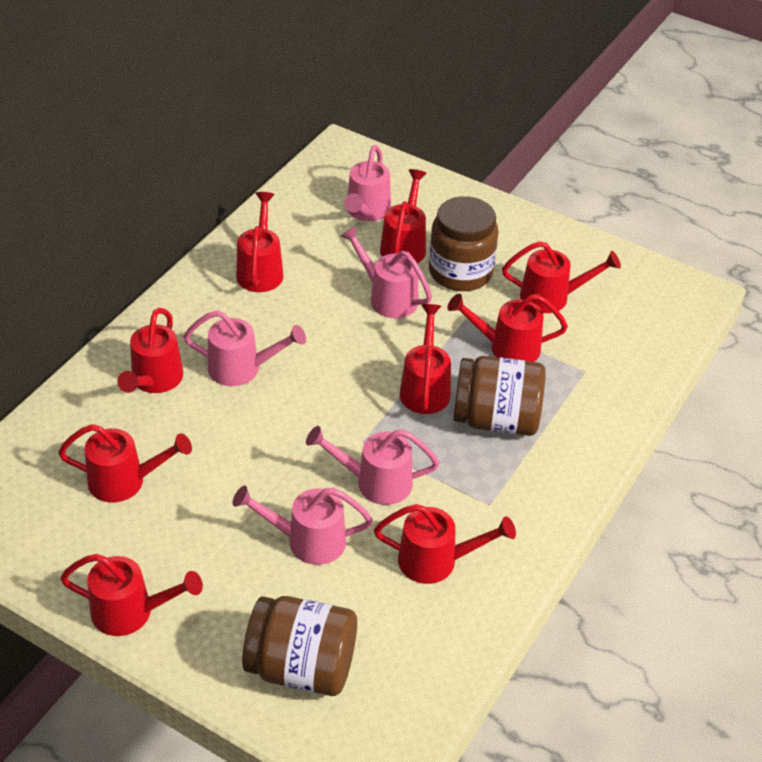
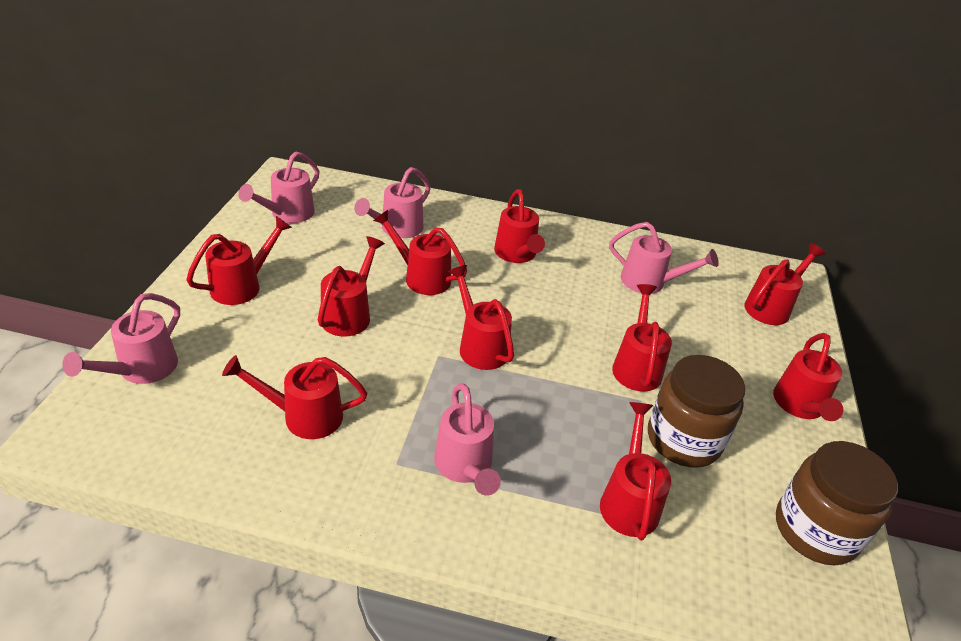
brown jar: 3 -> 2
red watering can: 9 -> 10

